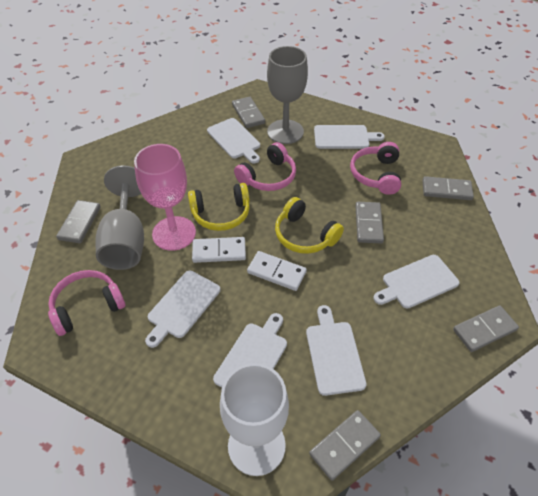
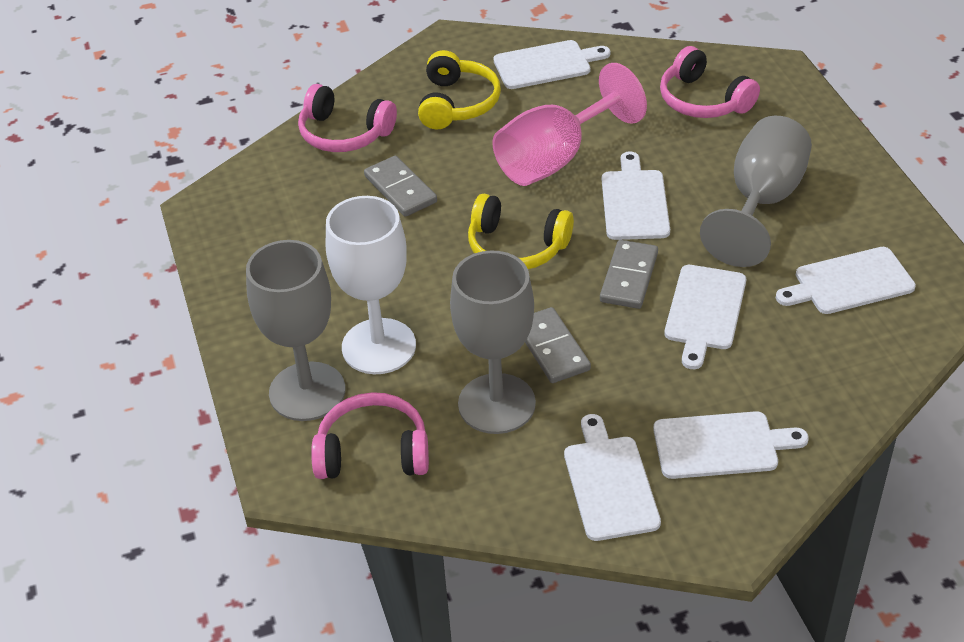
grey domino: 6 -> 3
grey goblet: 2 -> 3
white domino: 2 -> 0

